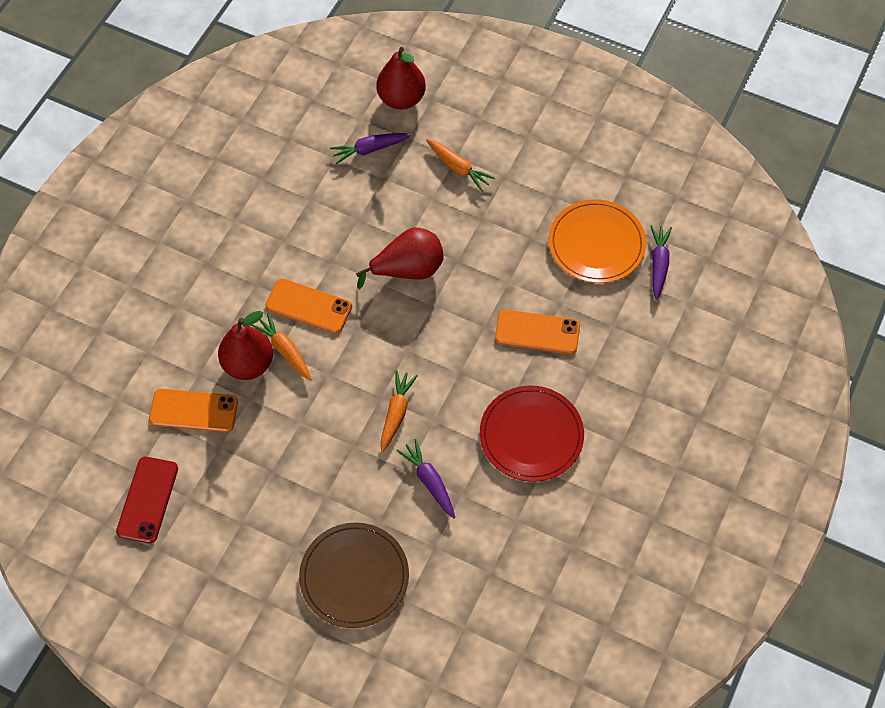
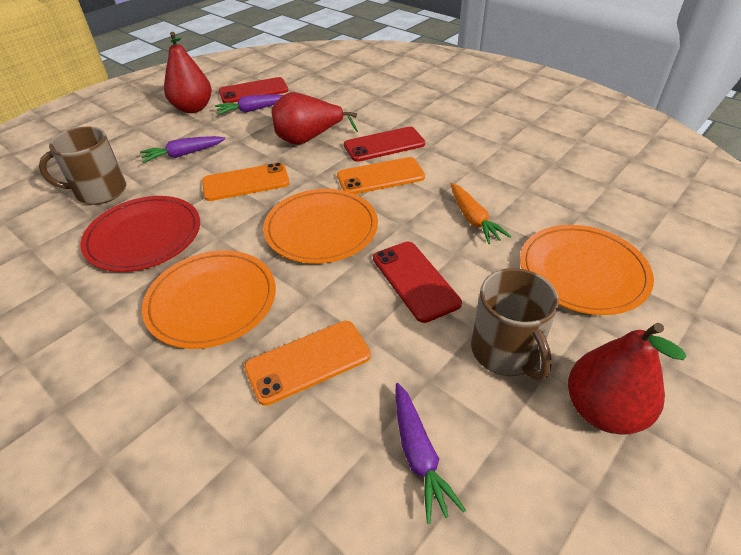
brown mug: 0 -> 2
brown plate: 1 -> 0
orange carrot: 3 -> 1
orange plate: 1 -> 3
red phone: 1 -> 3

